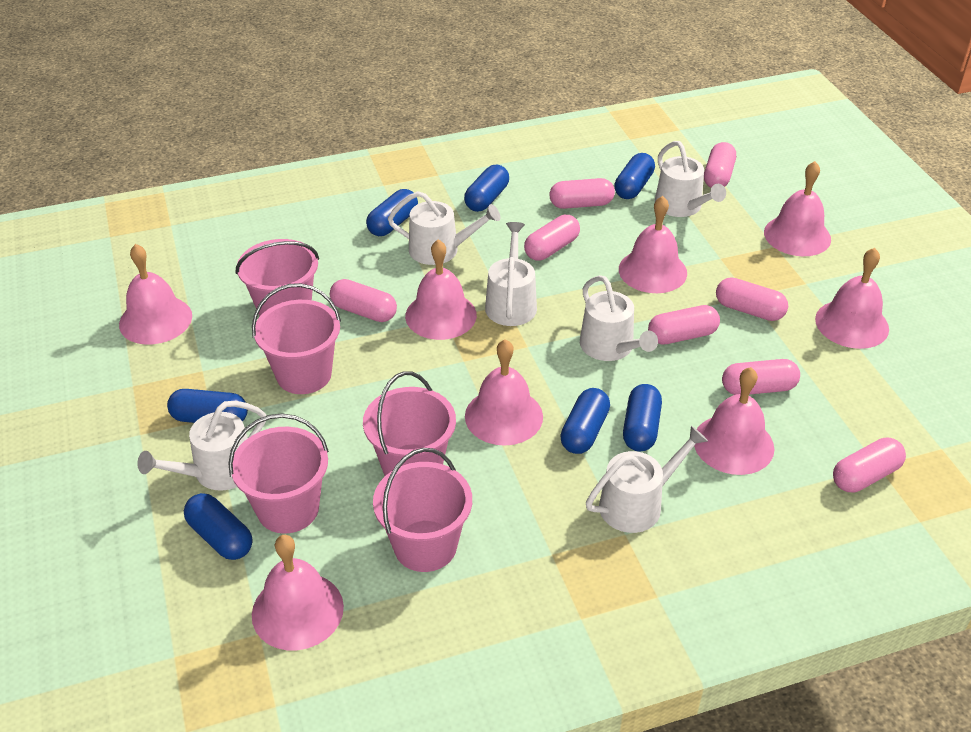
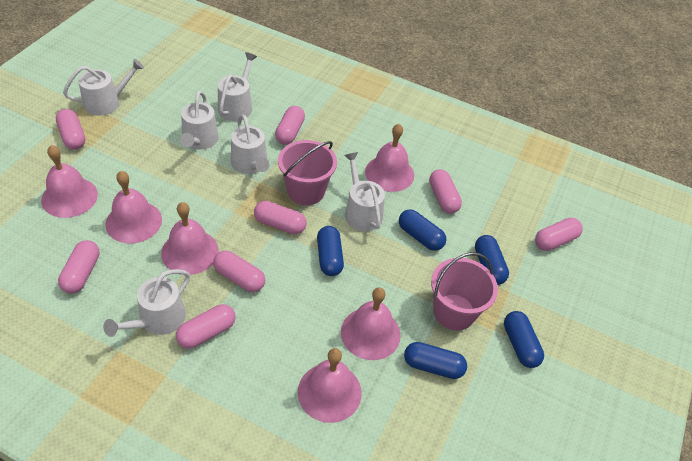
blue capsule: 7 -> 5
pink bell: 8 -> 6
pink bucket: 5 -> 2

